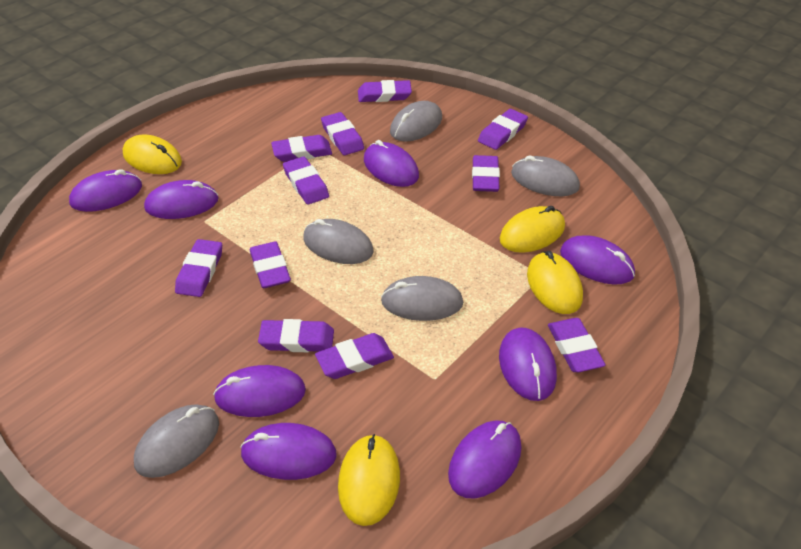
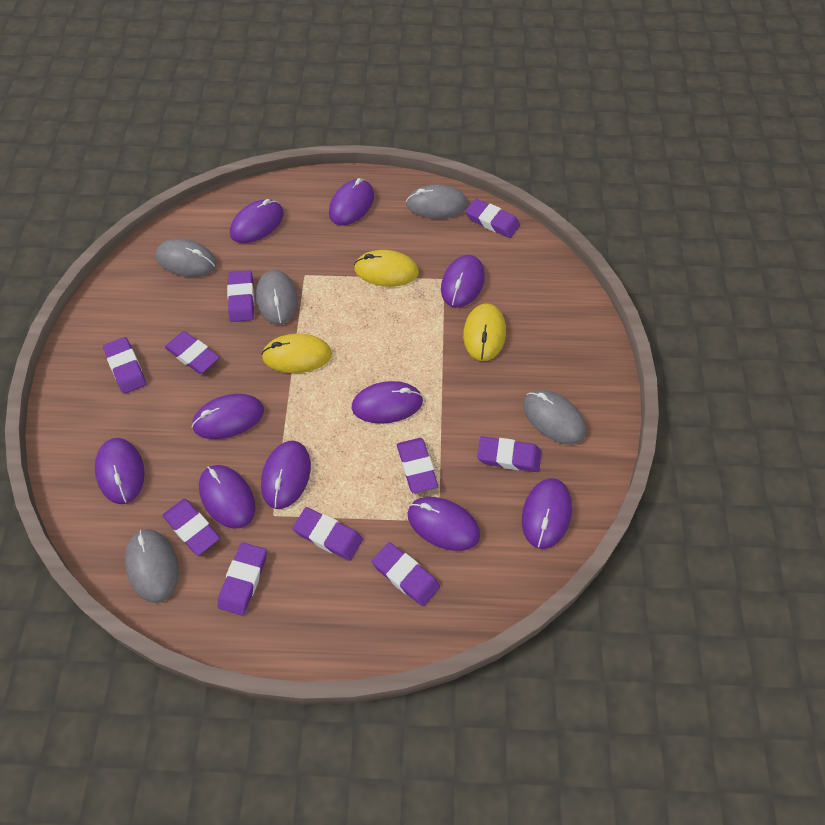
purple eraser: 11 -> 10
purple mouse: 8 -> 10
yellow mouse: 4 -> 3

